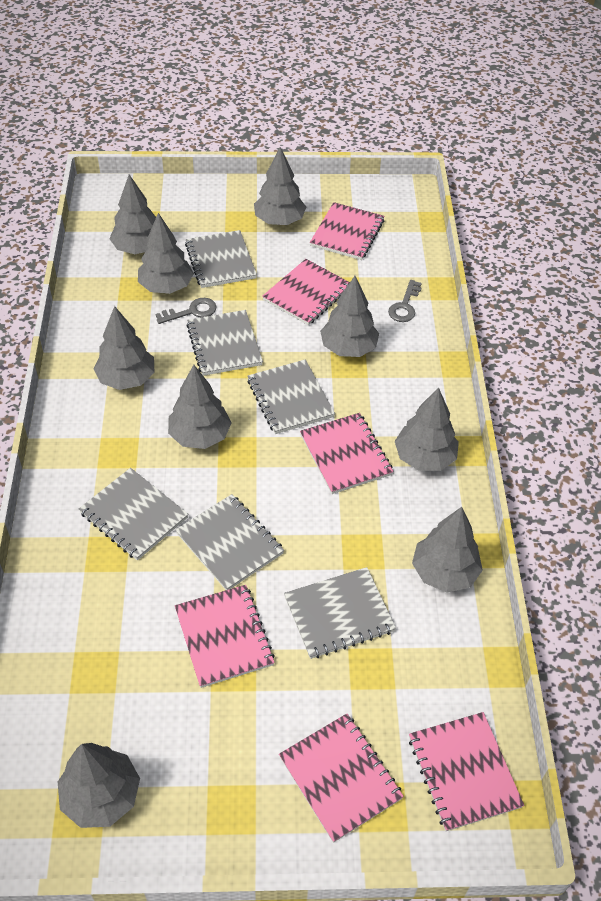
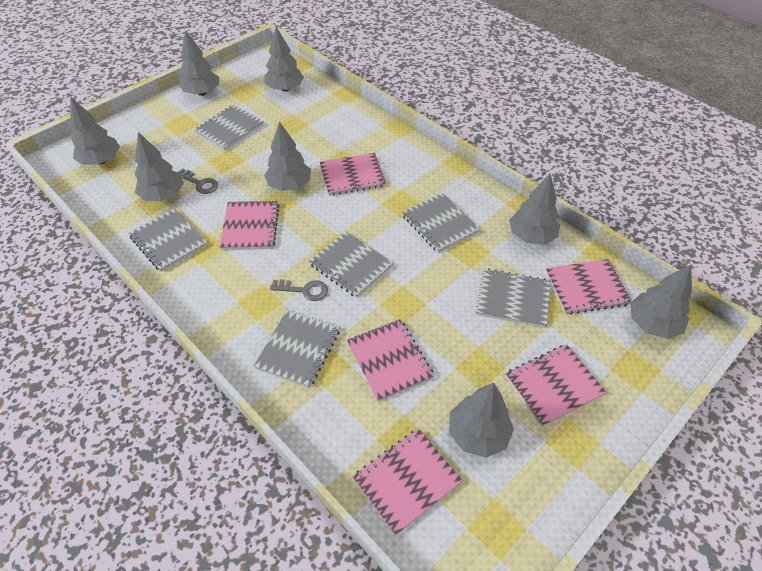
grey tree: 9 -> 8

